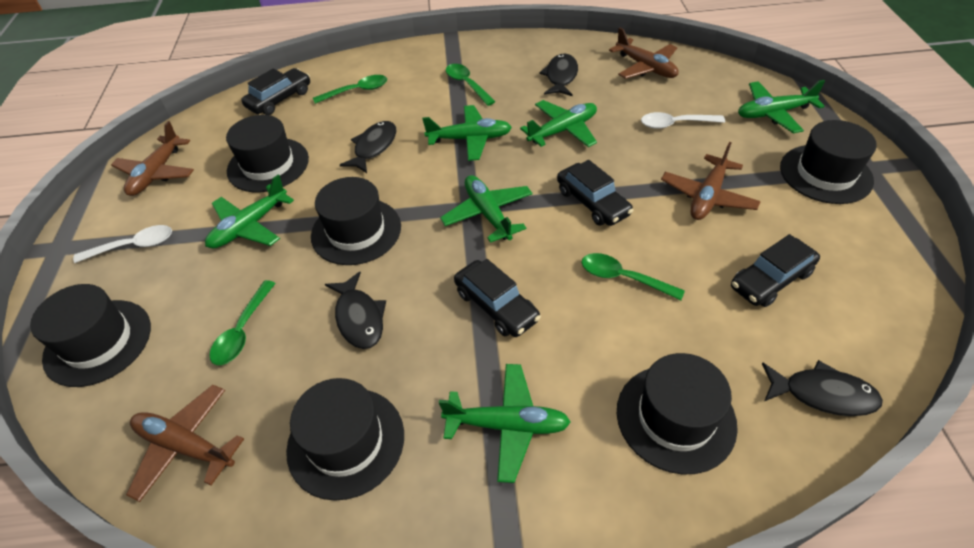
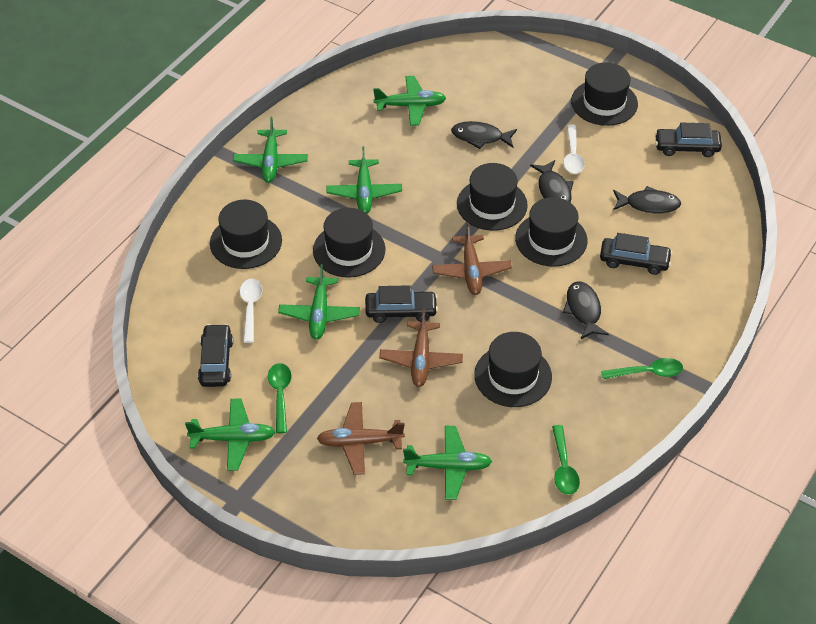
brown plane: 4 -> 3
green spoon: 4 -> 3

